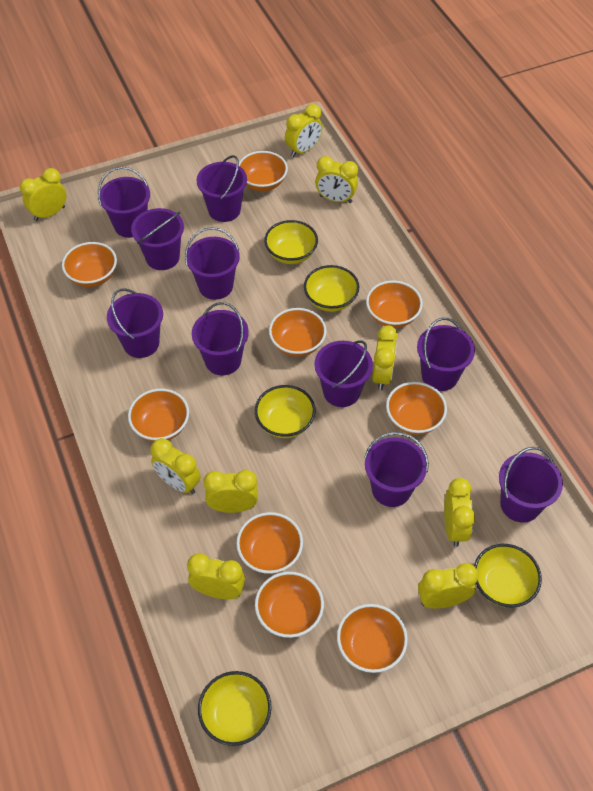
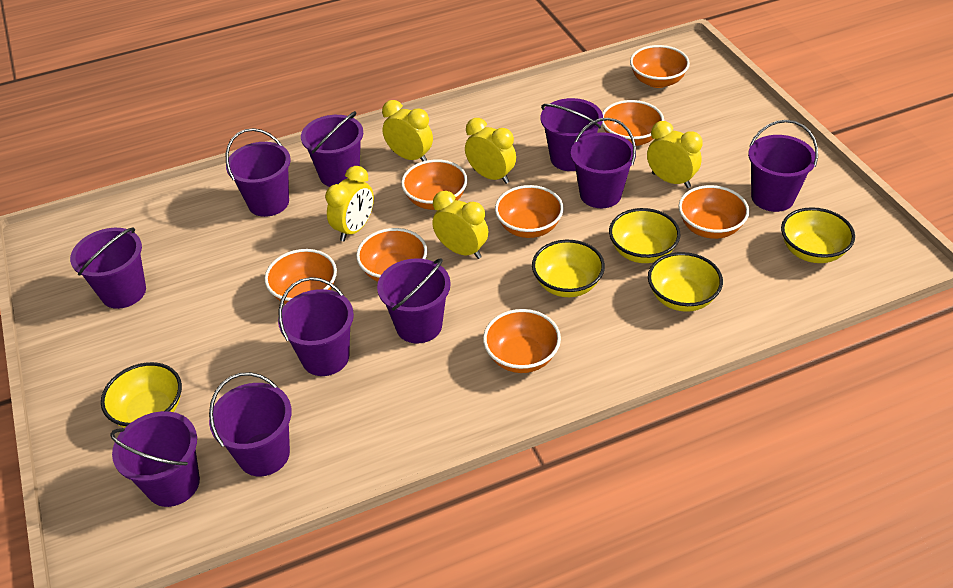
orange bowl: 9 -> 8
yellow clock: 9 -> 5

